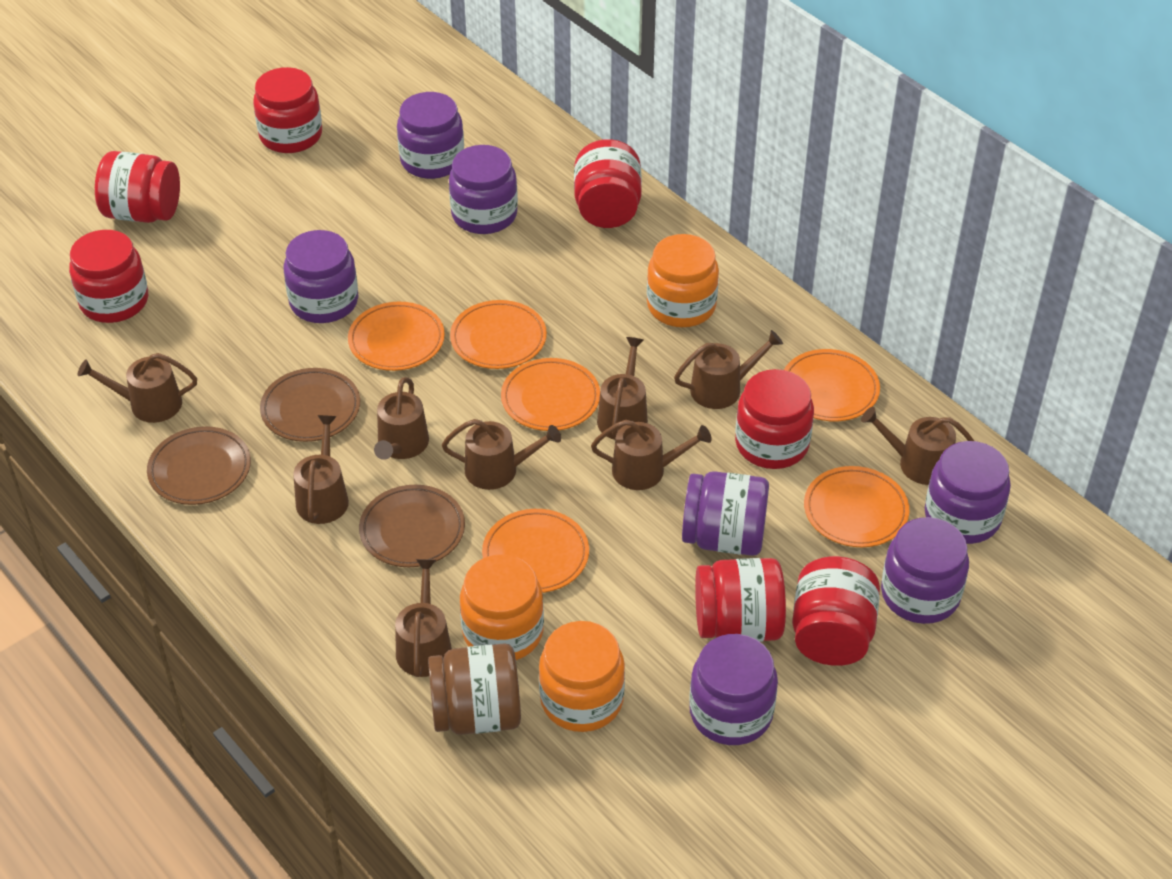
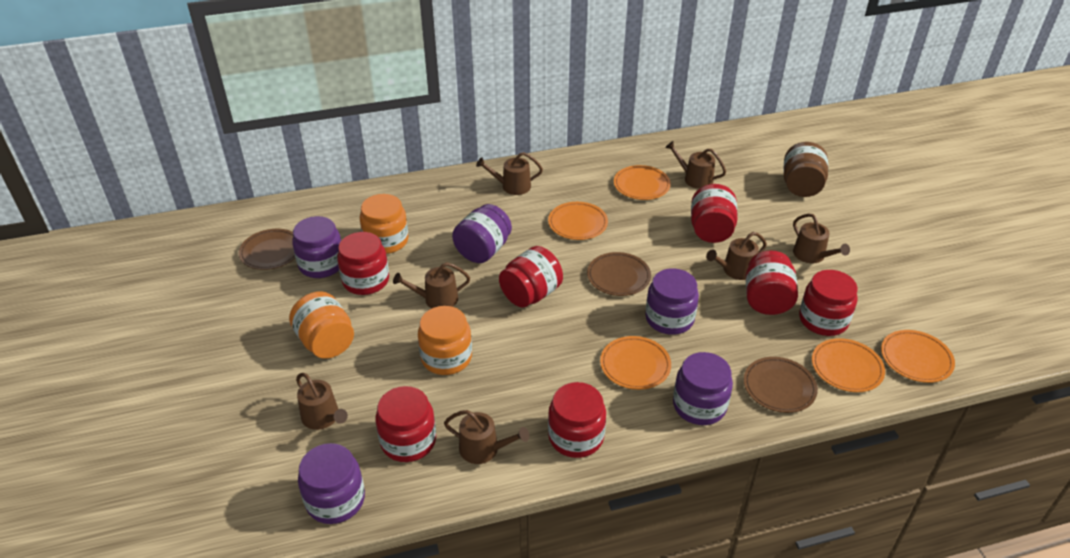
brown watering can: 9 -> 7
orange plate: 6 -> 5
purple jar: 7 -> 5

